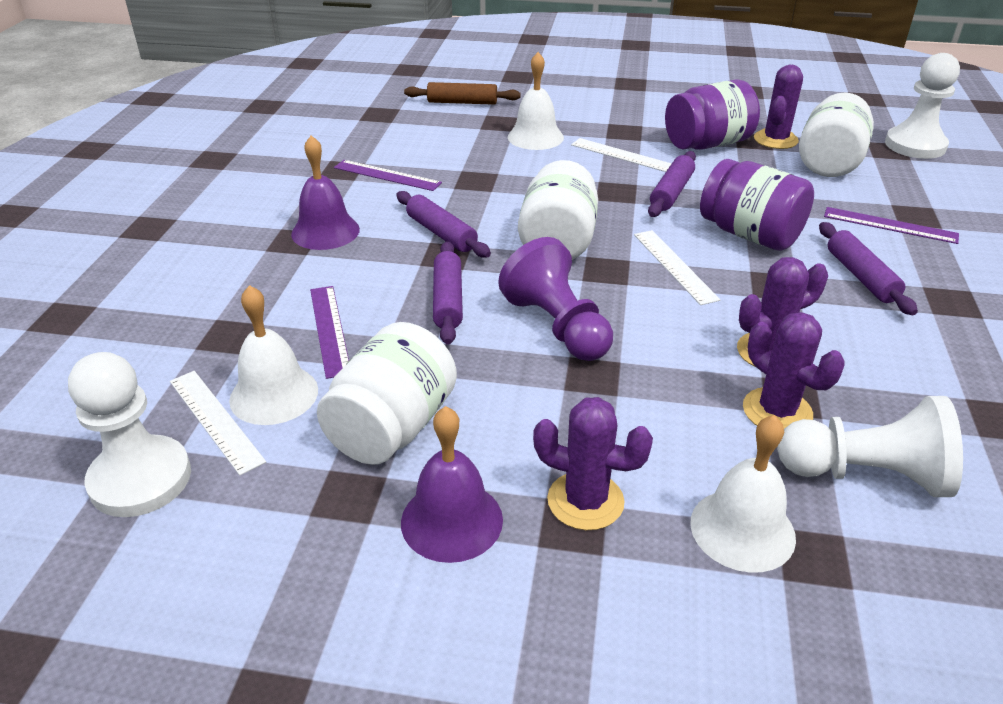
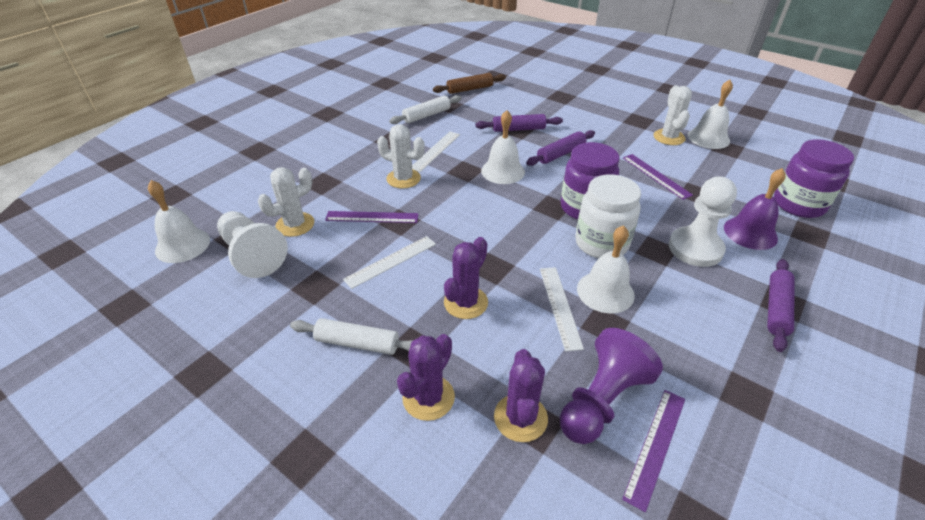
purple bell: 2 -> 1
purple cactus: 4 -> 3
purple rolling pin: 4 -> 3
white bell: 3 -> 4
white cactus: 0 -> 3
white jar: 3 -> 1
white pawn: 3 -> 2
white rolling pin: 0 -> 2

